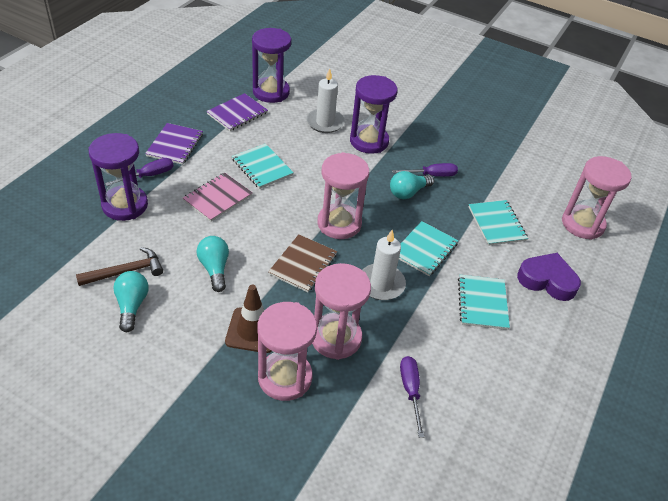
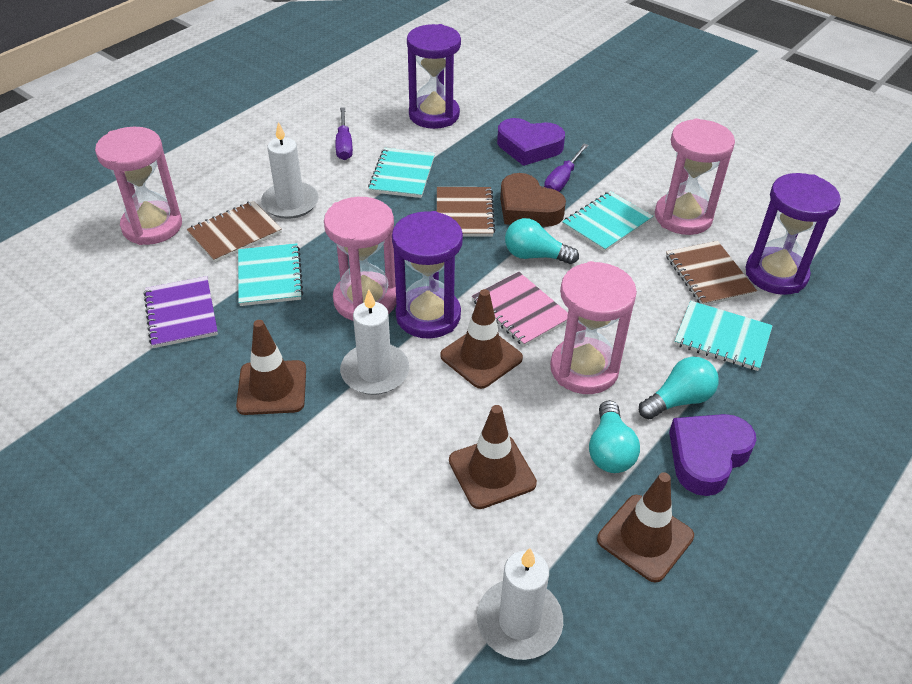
brown hammer: 1 -> 0
brown heart: 0 -> 1
brown notebook: 1 -> 3
brown traffic cone: 1 -> 4
purple heart: 1 -> 2
purple notebook: 2 -> 1
purple screwdriver: 3 -> 2
white candle: 2 -> 3

